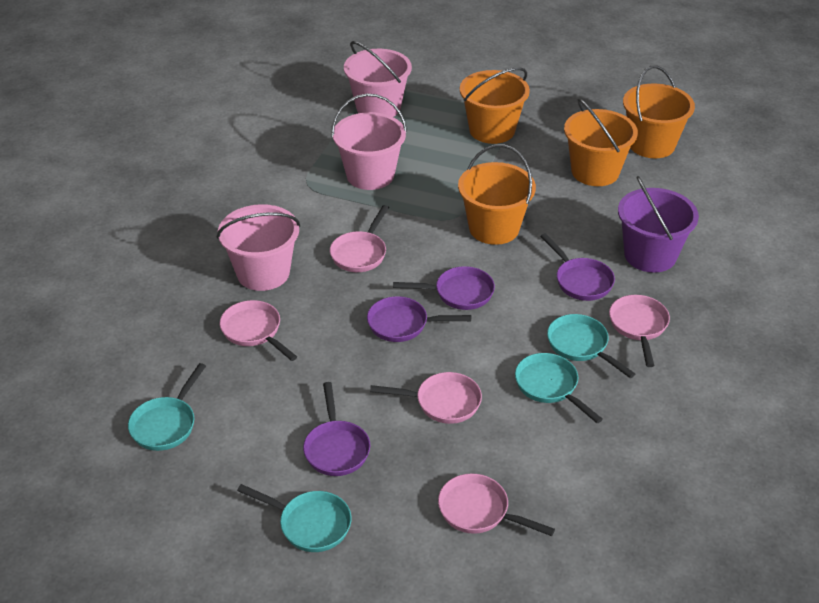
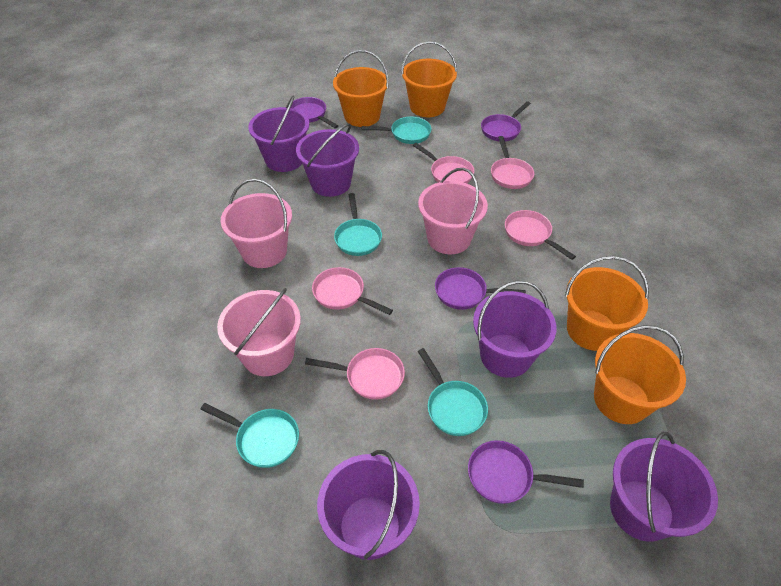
purple bucket: 1 -> 5

